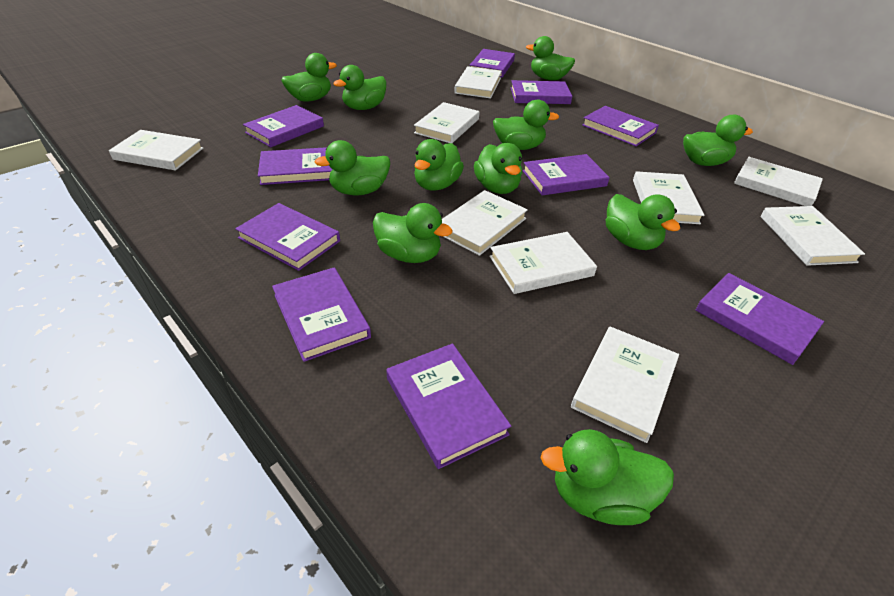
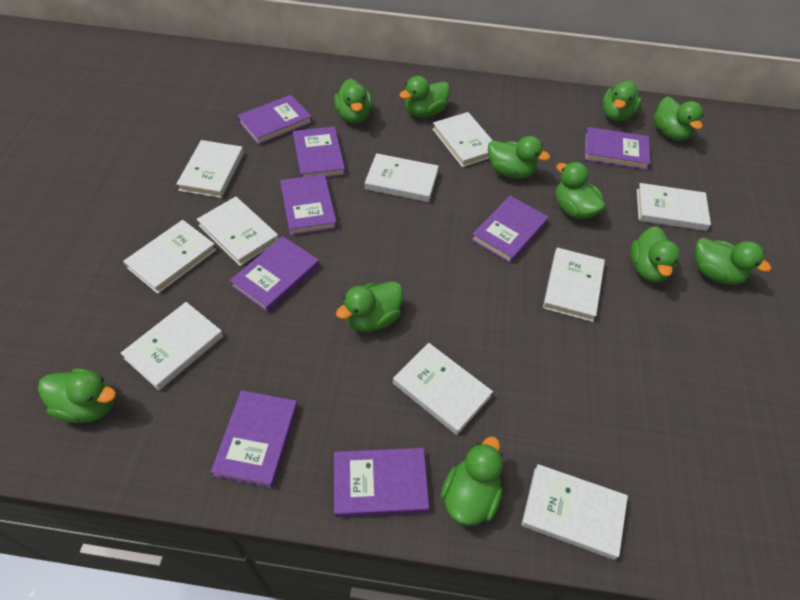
purple book: 10 -> 8
white book: 9 -> 10

